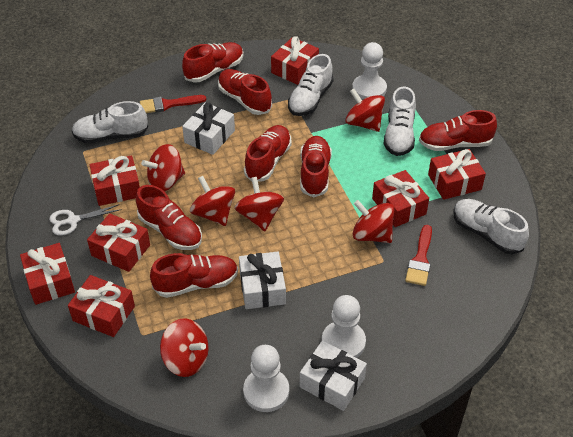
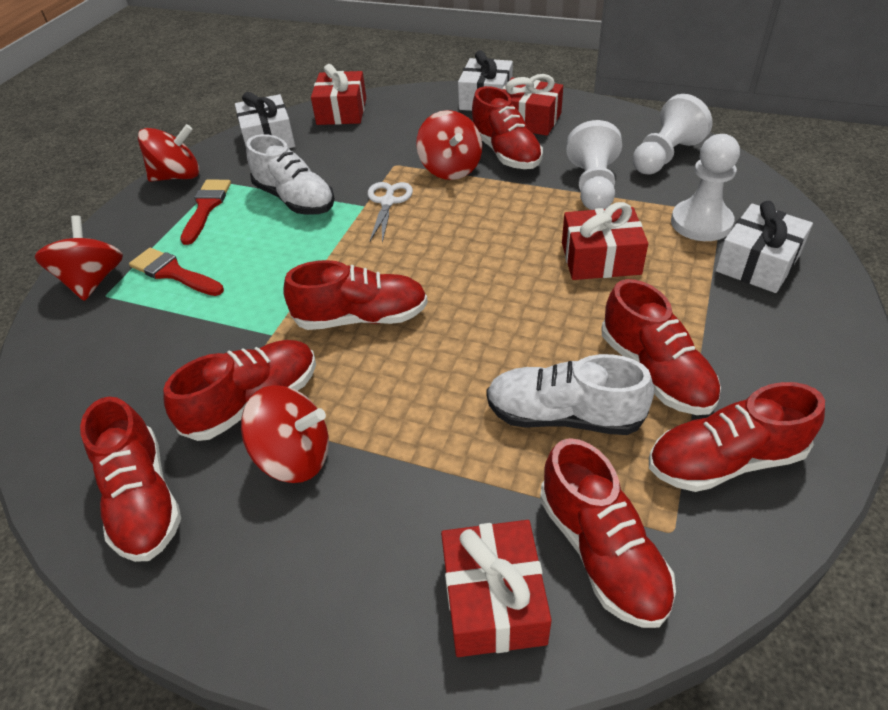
red gift: 7 -> 4
red spinning top: 6 -> 4
white shoe: 4 -> 2

